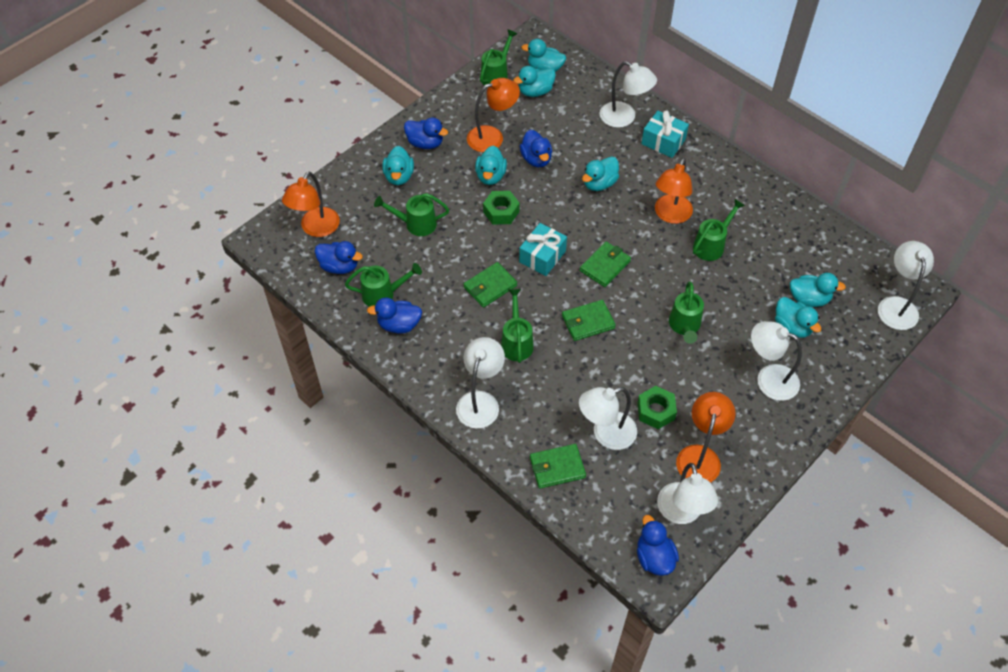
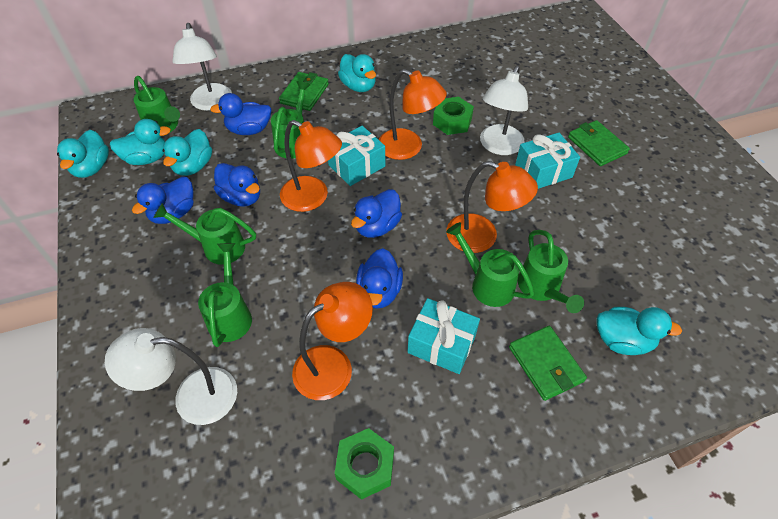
green wallet: 4 -> 3
turquoise duck: 7 -> 5
turquoise gift: 2 -> 3
white lamp: 6 -> 3

